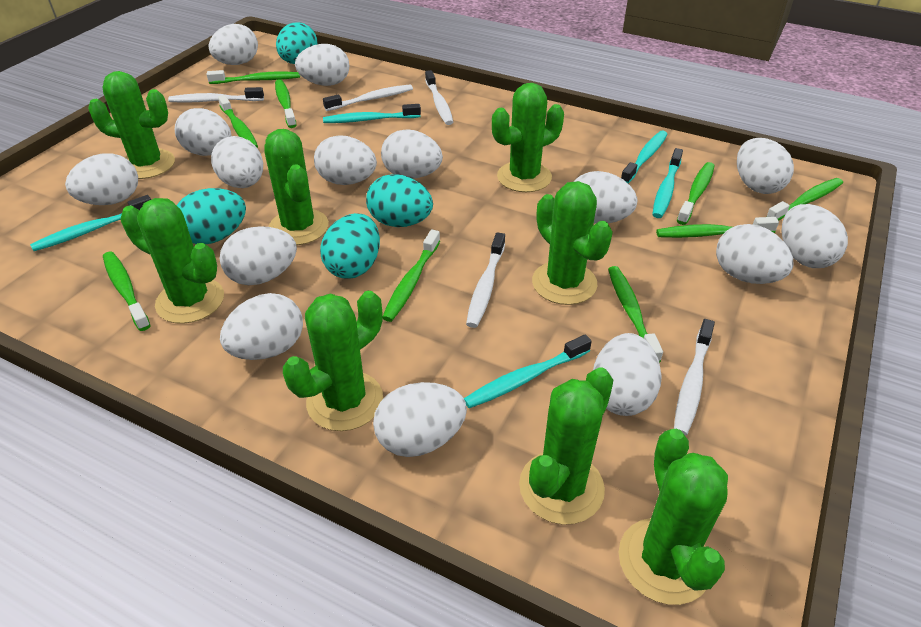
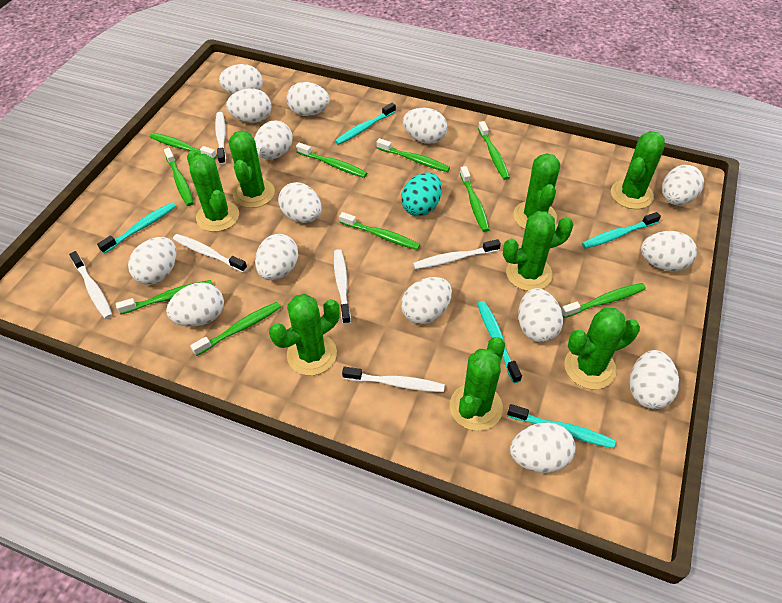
green toothbrush: 9 -> 10
turquoise egg: 4 -> 1
white toothbrush: 5 -> 6

